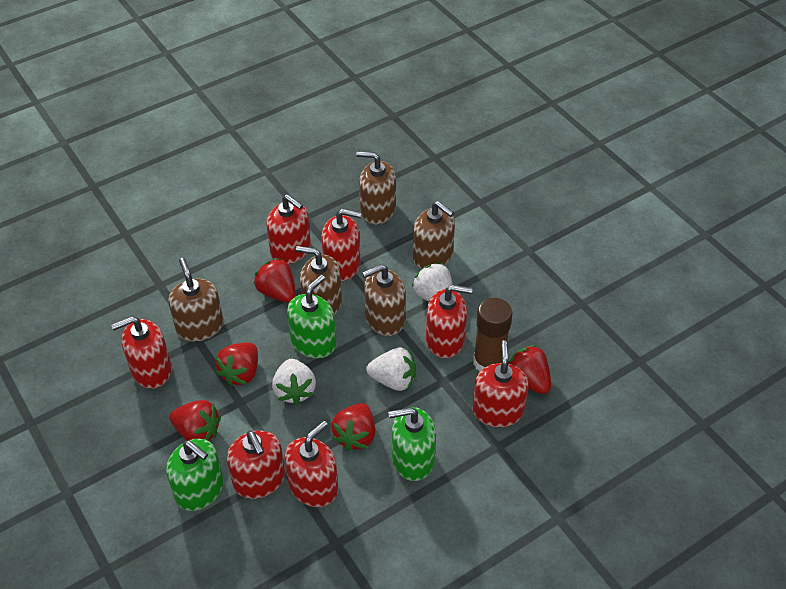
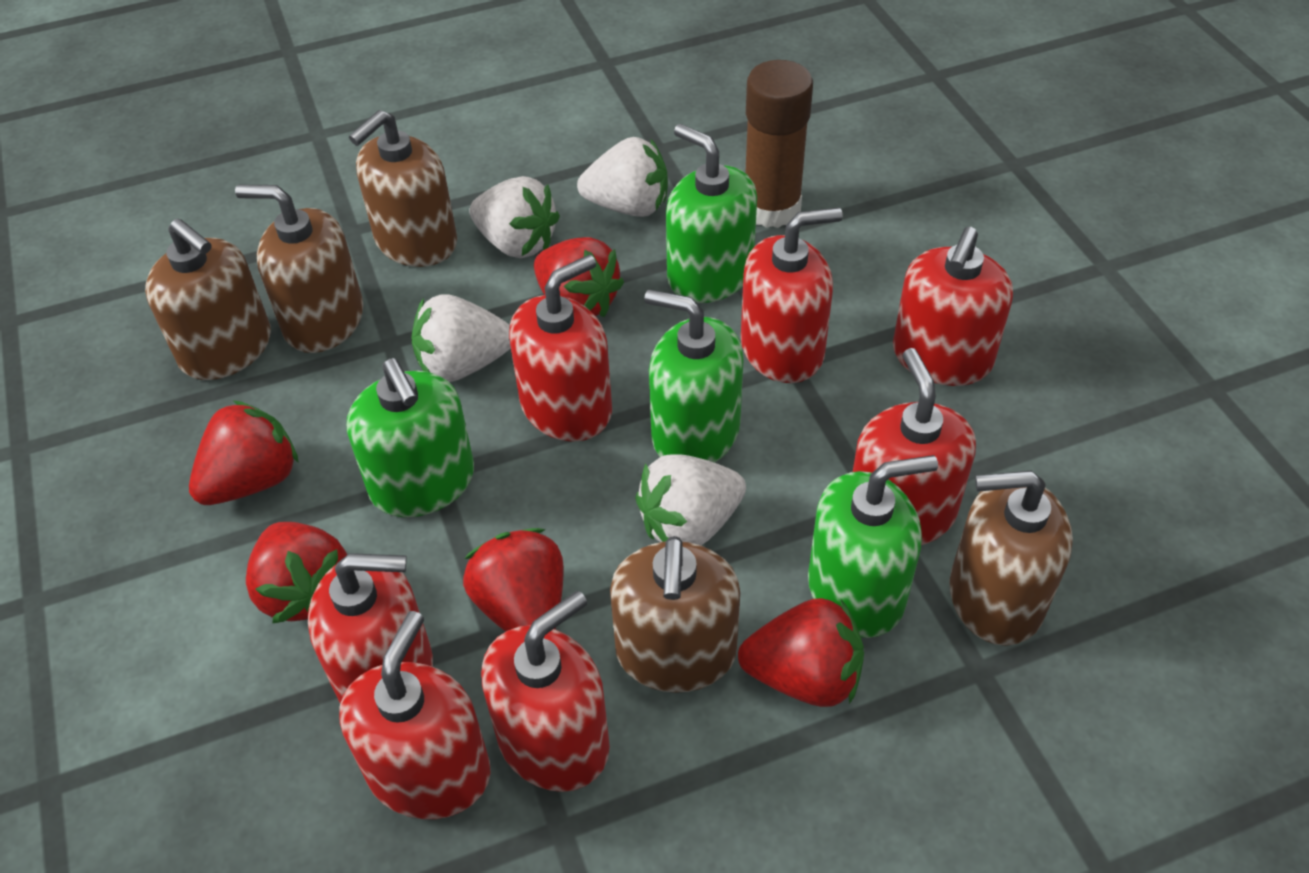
green soap dispenser: 3 -> 4
white strawberry: 3 -> 4

